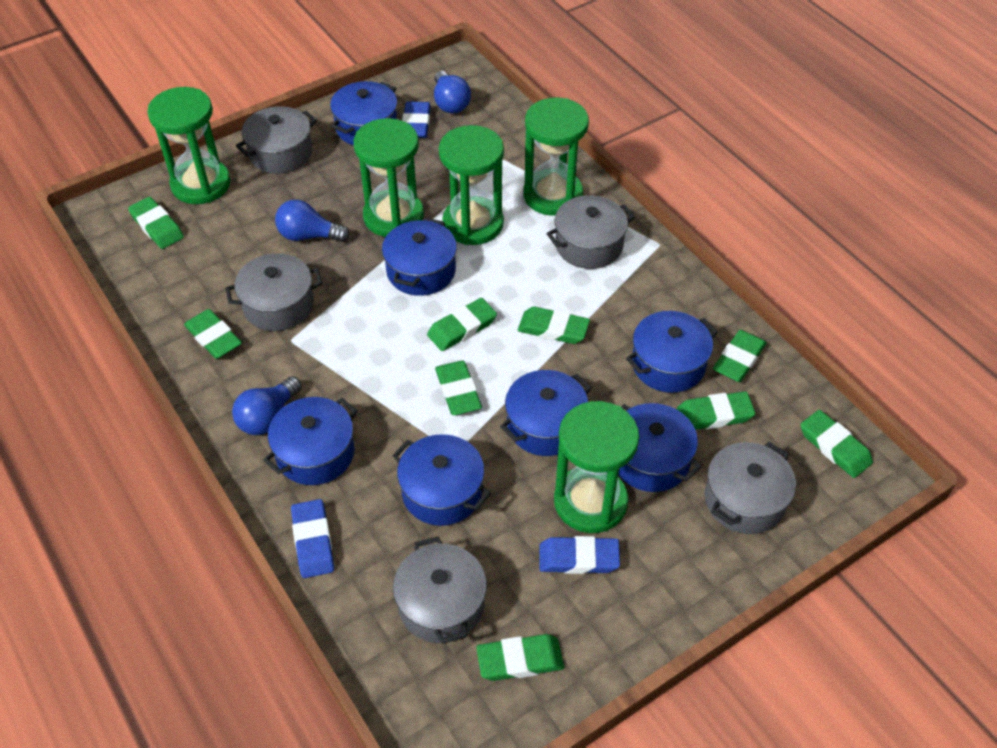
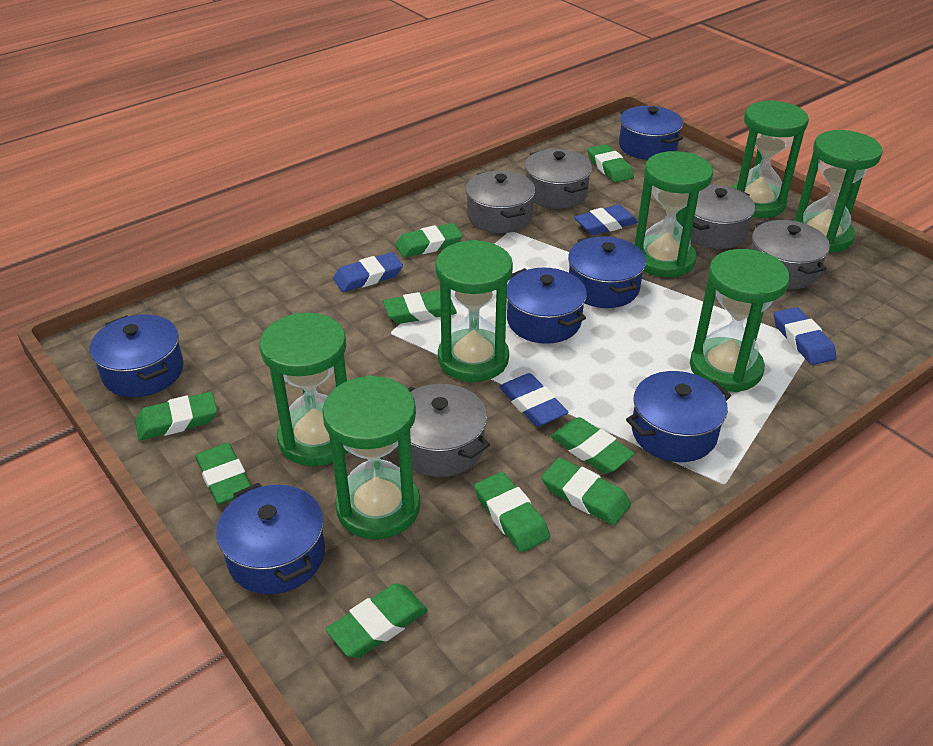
blue eraser: 3 -> 4
blue light bulb: 3 -> 0
blue pot: 7 -> 6
green hourglass: 5 -> 7

